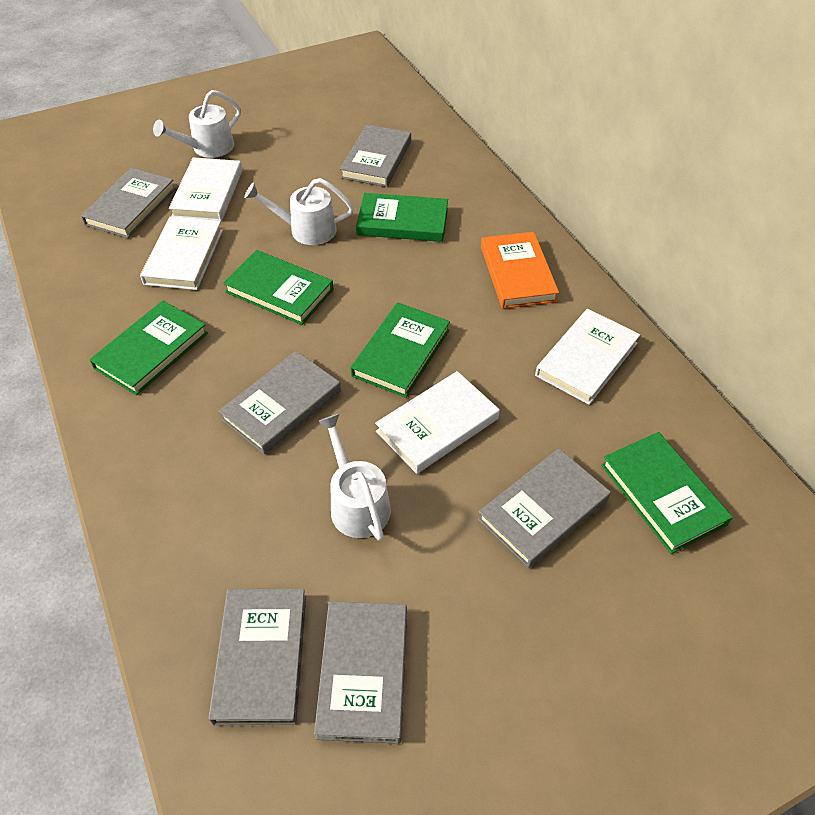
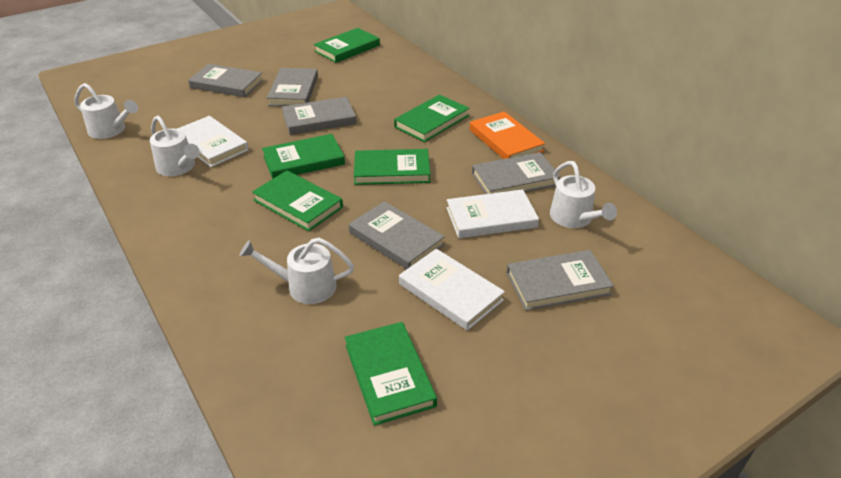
green book: 5 -> 6
white book: 4 -> 3
white watering can: 3 -> 4

